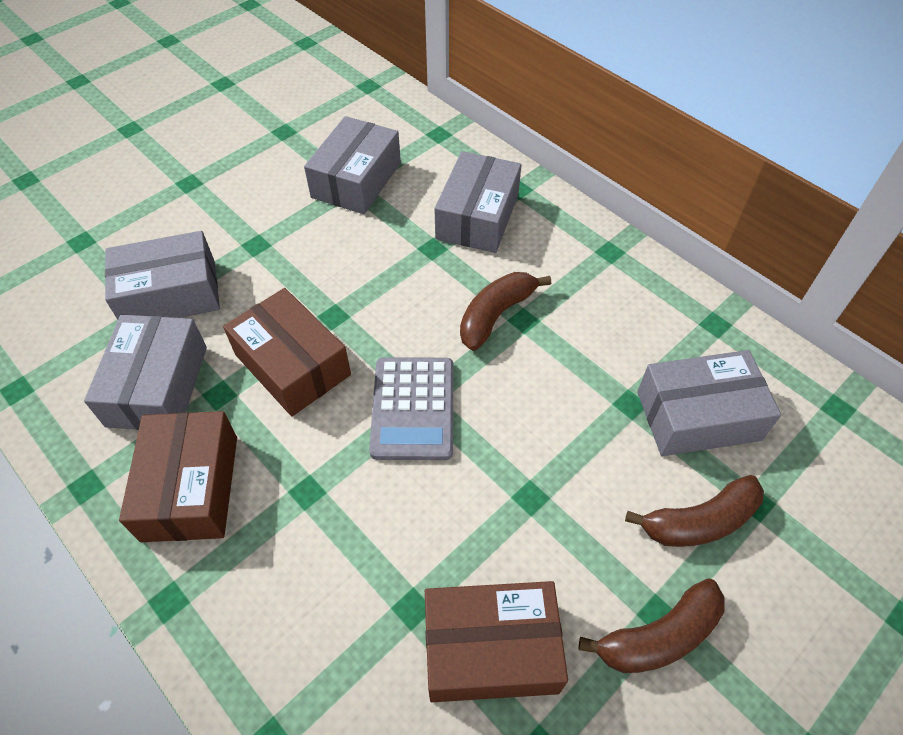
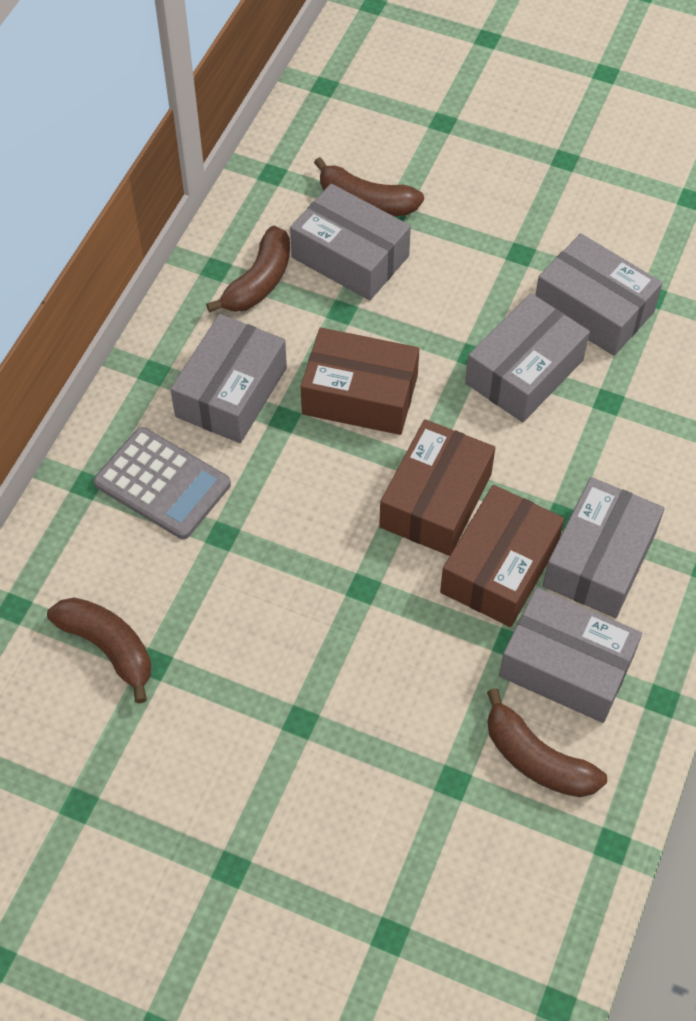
brown banana: 3 -> 4
grey box: 5 -> 6

